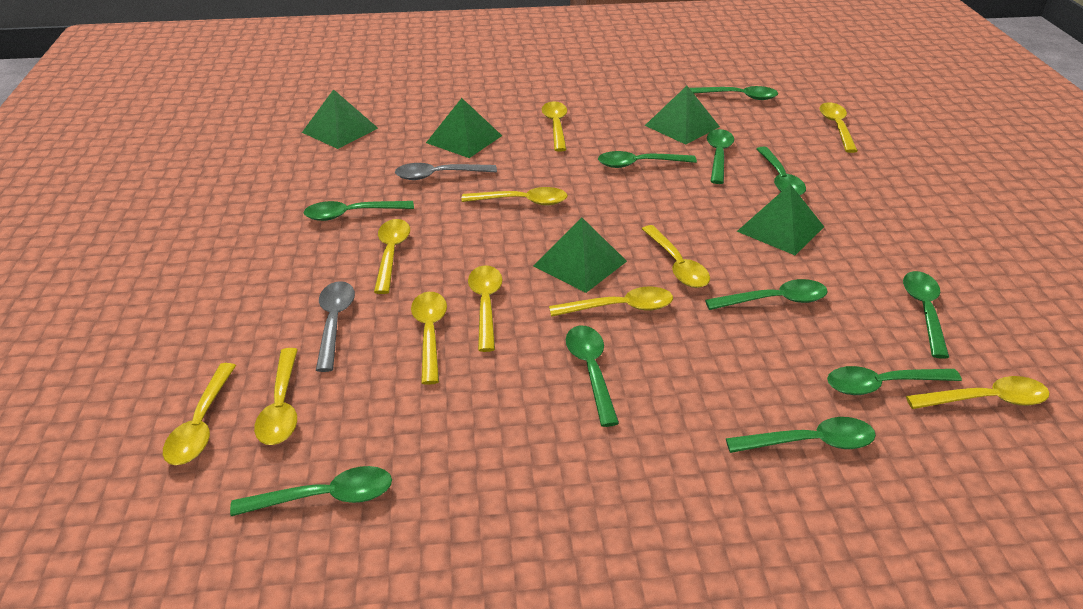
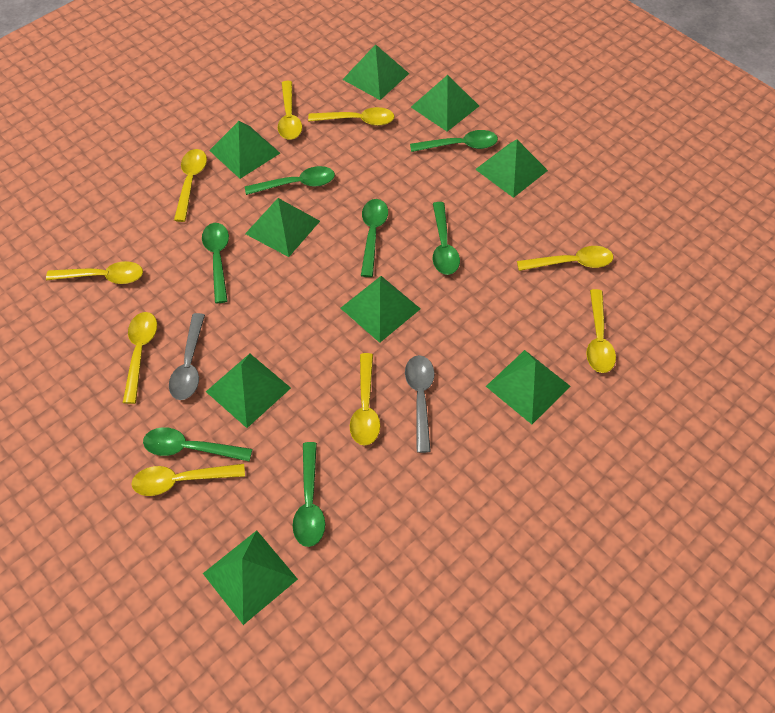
green pyramid: 5 -> 9
green spoon: 11 -> 7
yellow spoon: 11 -> 9

